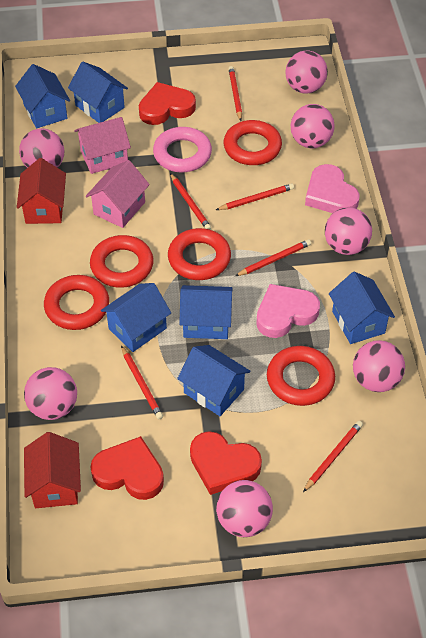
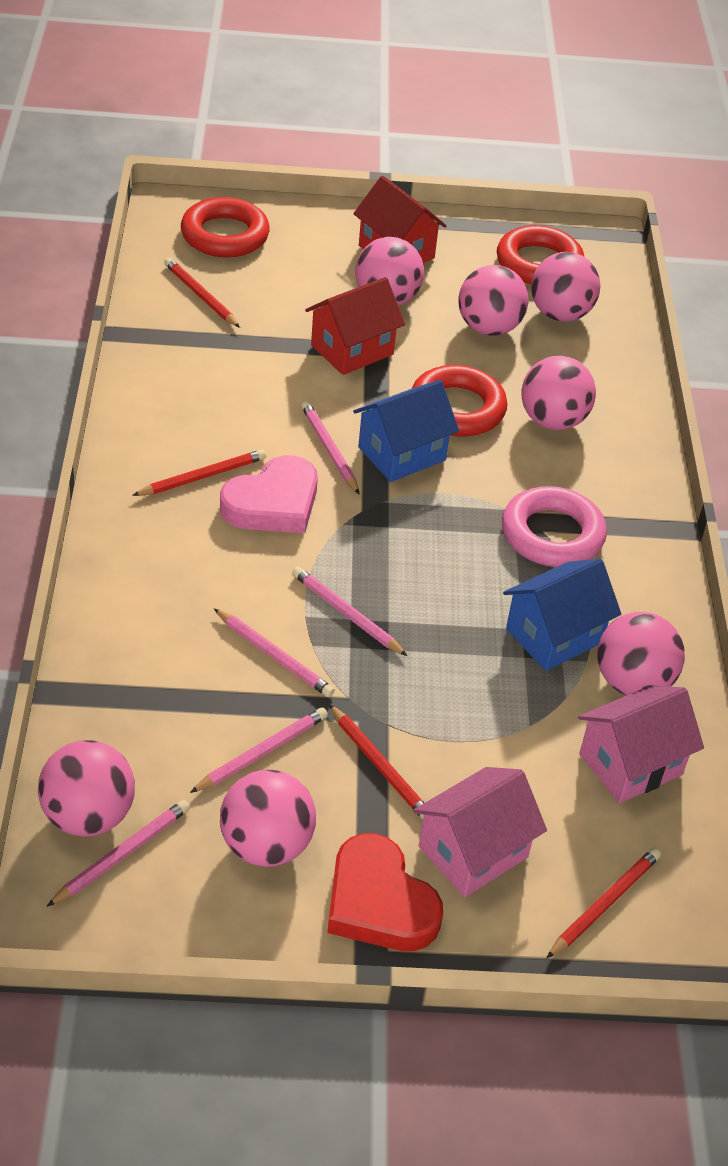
blue house: 6 -> 2
pink heart: 2 -> 1
pink pencil: 0 -> 5
red heart: 3 -> 1
red pencil: 6 -> 4
red ring: 5 -> 3

